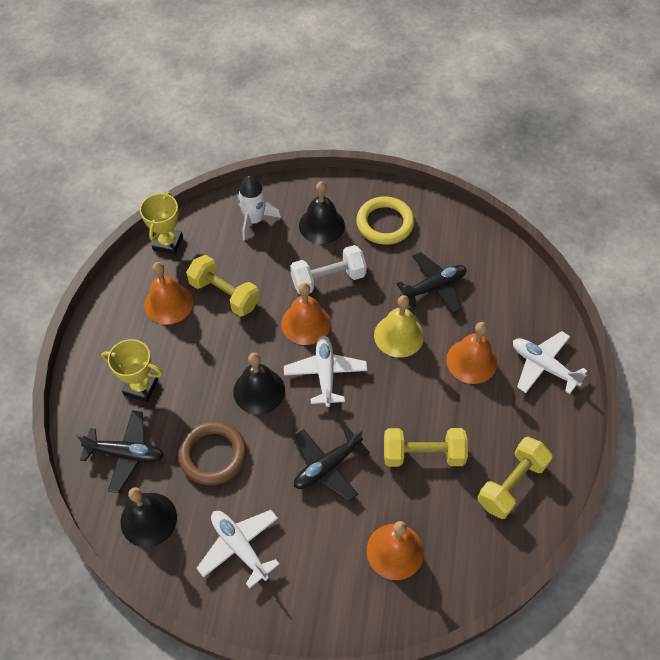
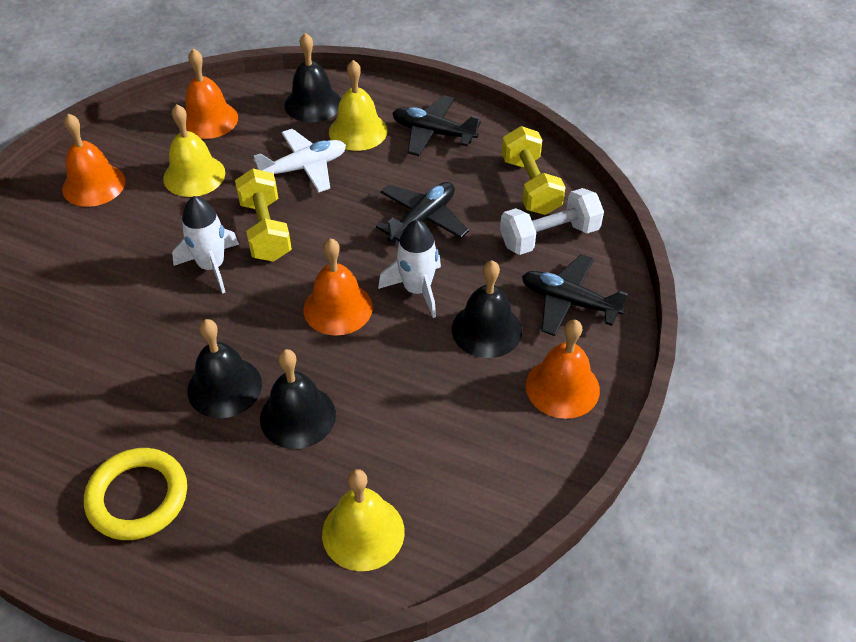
black bell: 3 -> 4
brown ring: 1 -> 0
white plane: 3 -> 1
white rocket: 1 -> 2
yellow bell: 1 -> 3
yellow dumbbell: 3 -> 2
yellow trophy: 2 -> 0

